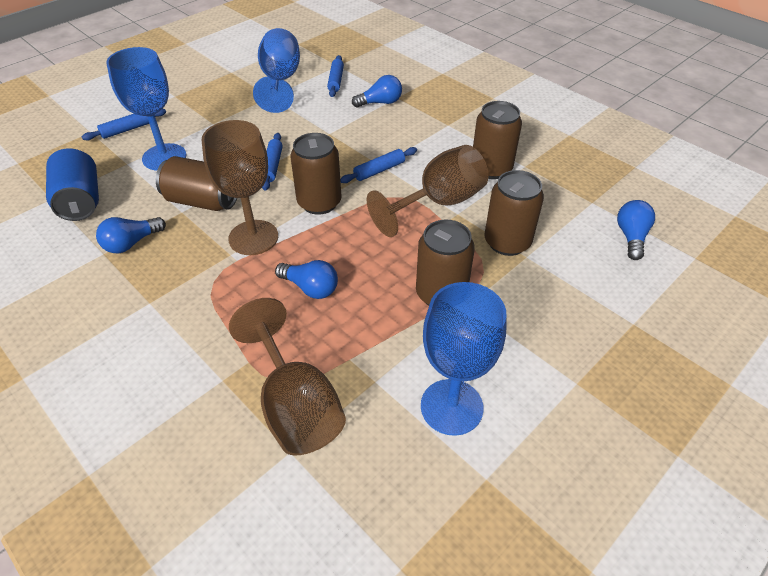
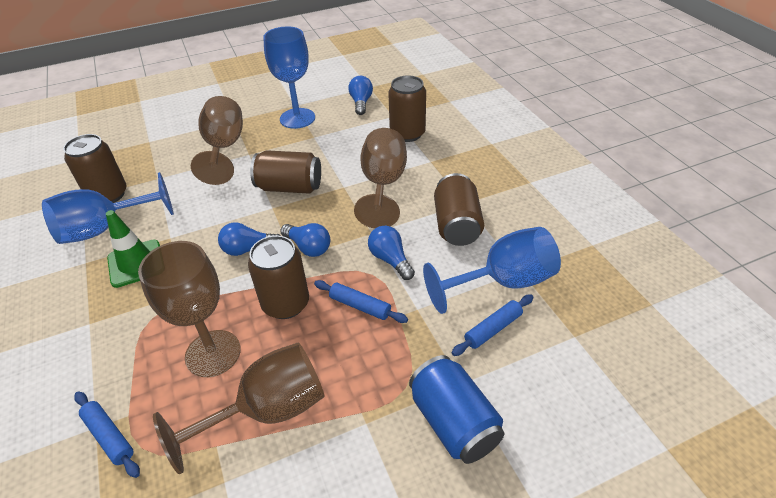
blue rolling pin: 4 -> 3
brown goblet: 3 -> 4
green traffic cone: 0 -> 1

